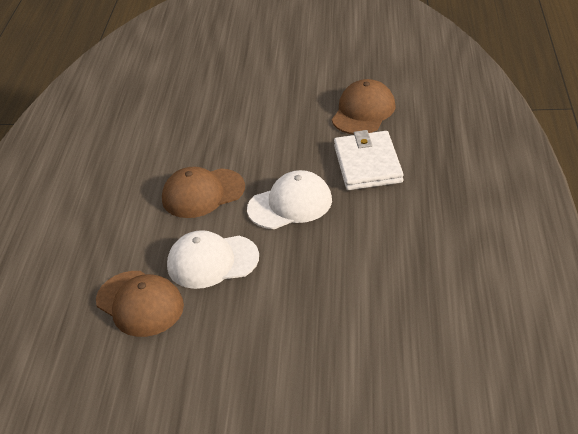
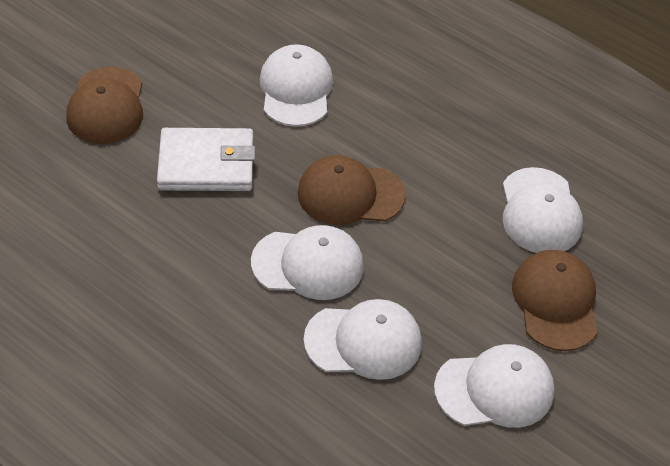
white cap: 2 -> 5

